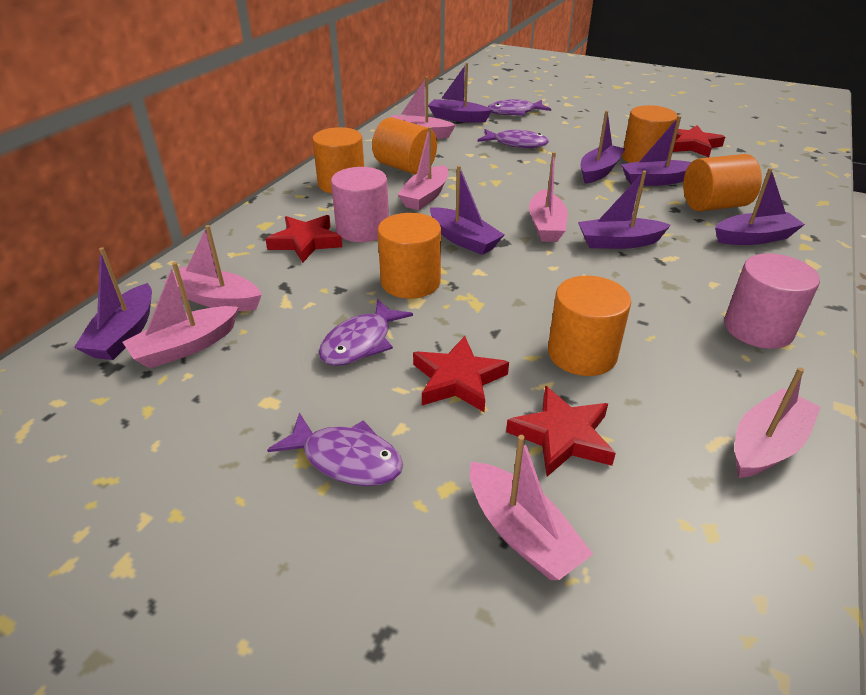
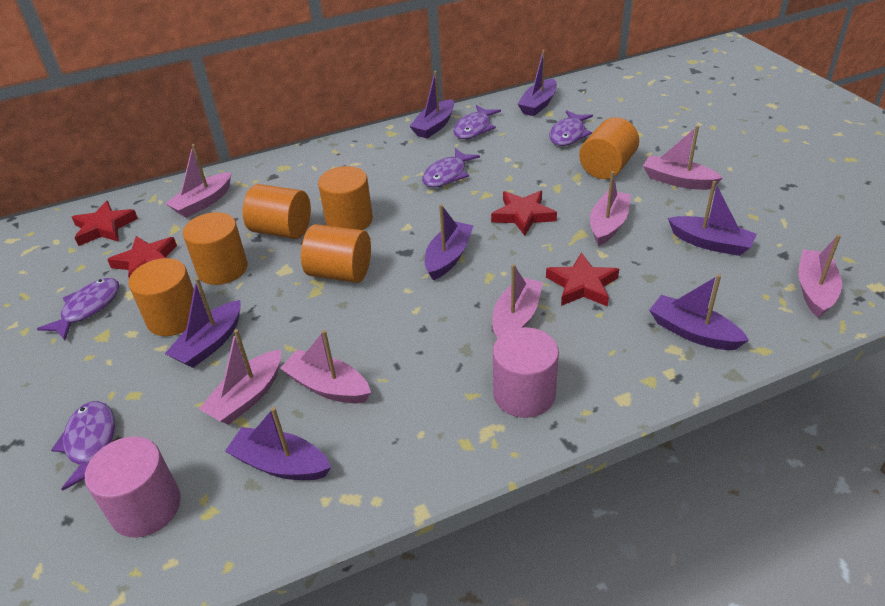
purple fish: 4 -> 5

